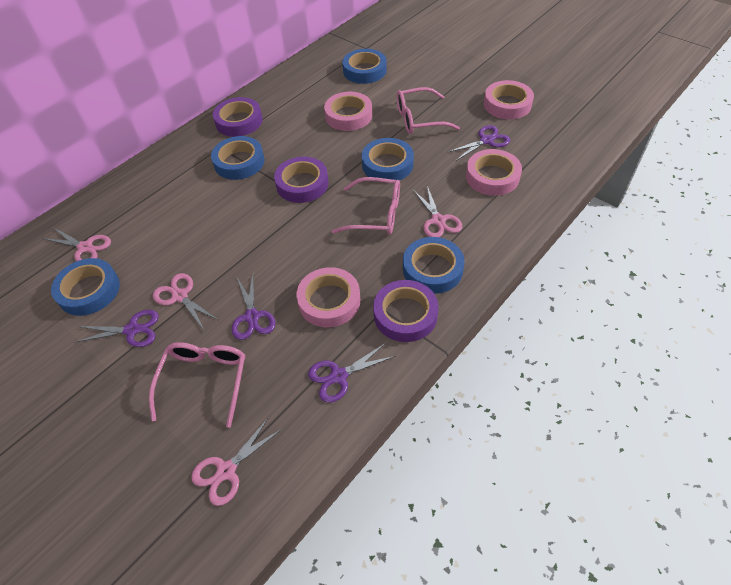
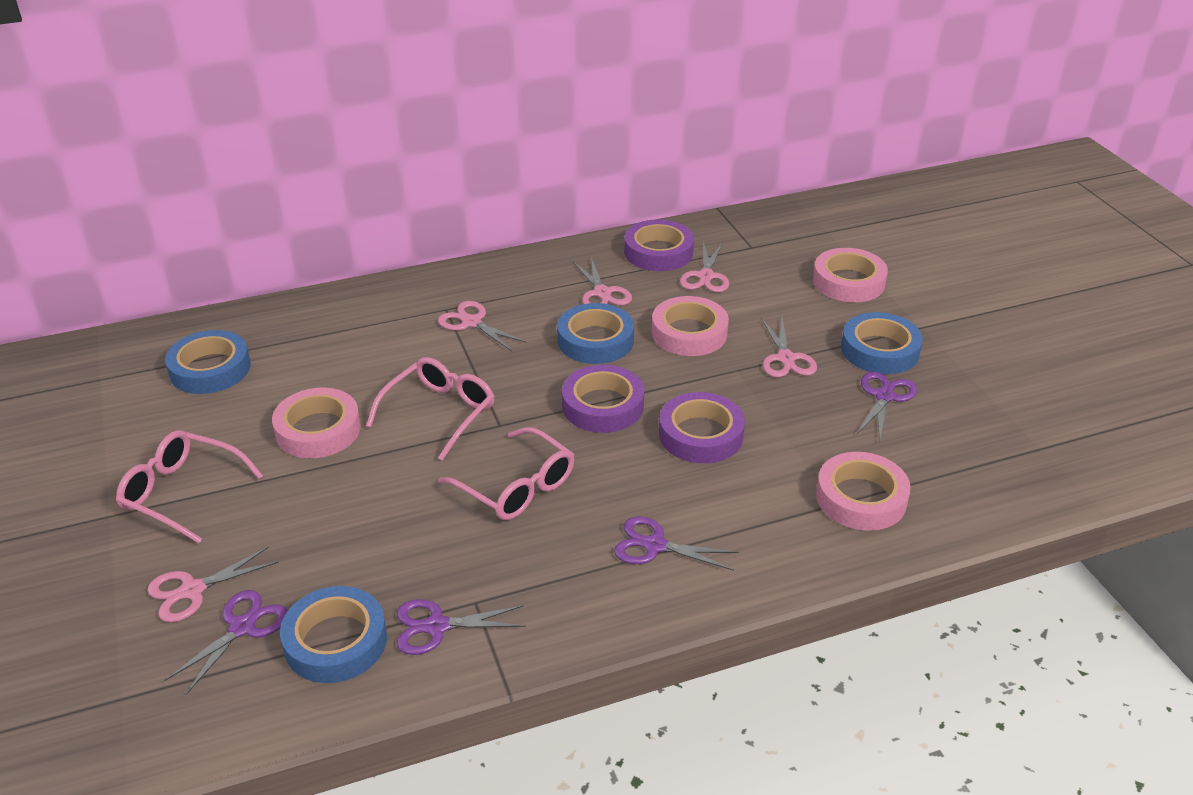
blue tape: 5 -> 4
pink scissors: 4 -> 5

